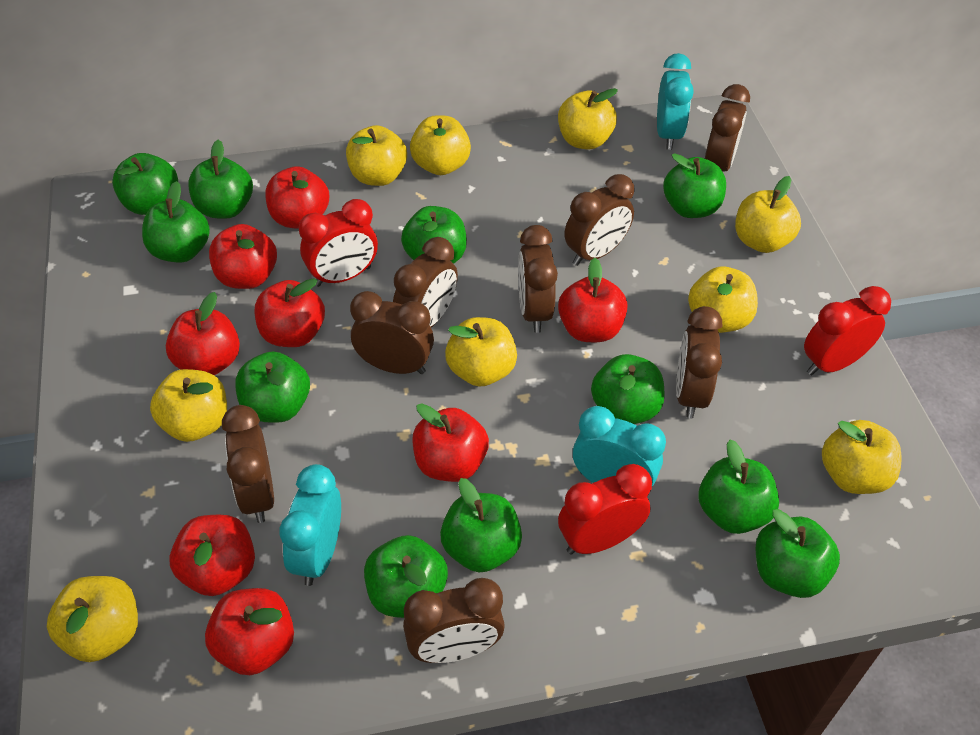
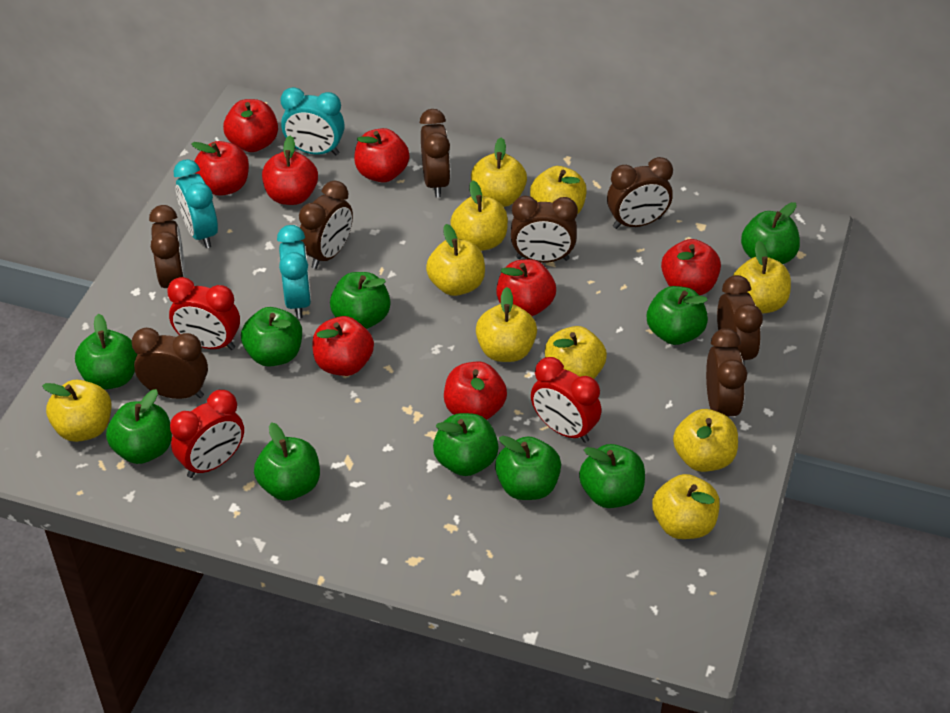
green apple: 11 -> 10
yellow apple: 9 -> 10

